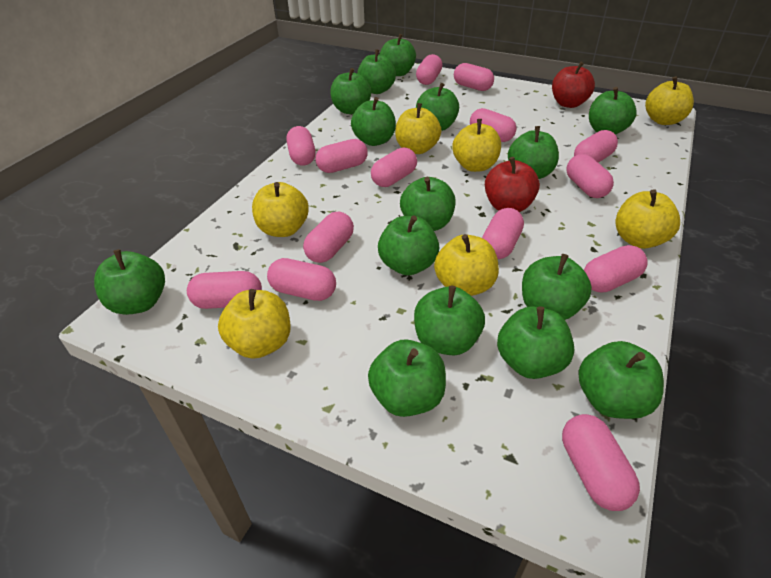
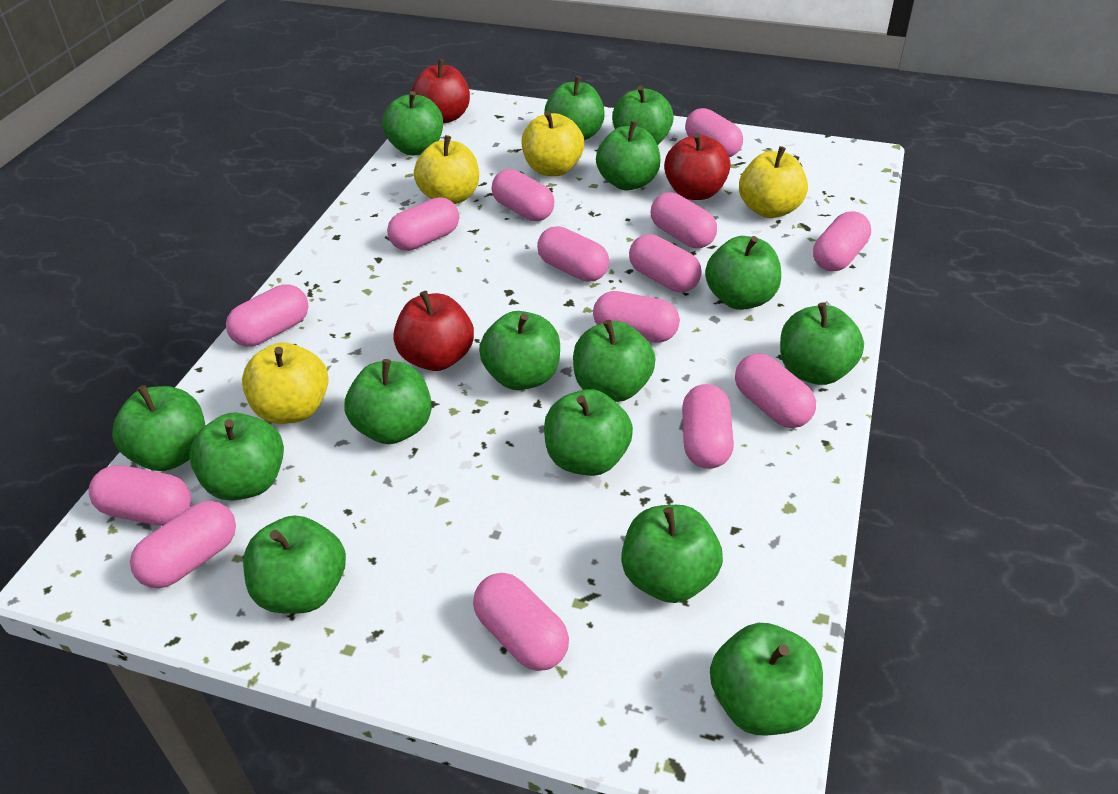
red apple: 2 -> 3
yellow apple: 7 -> 4

